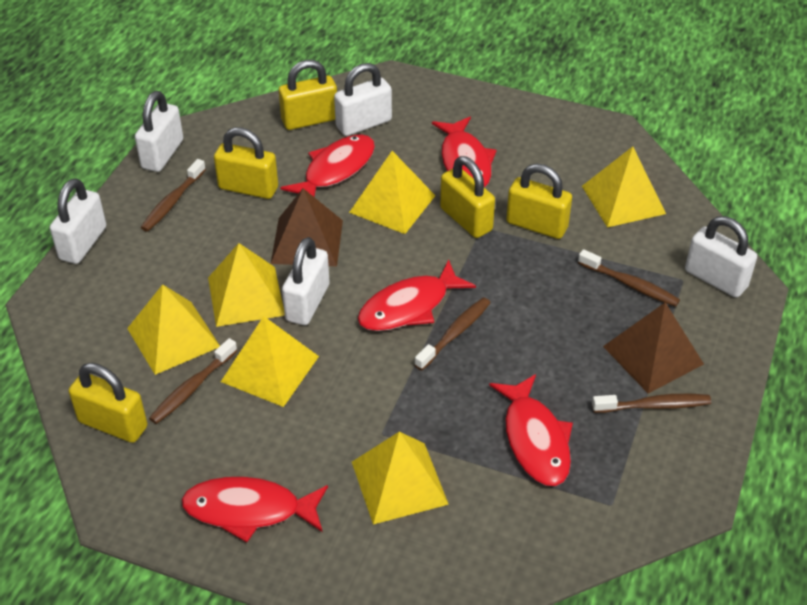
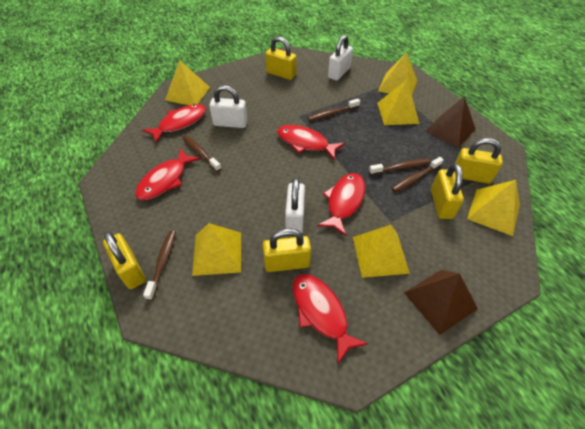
white padlock: 5 -> 3

